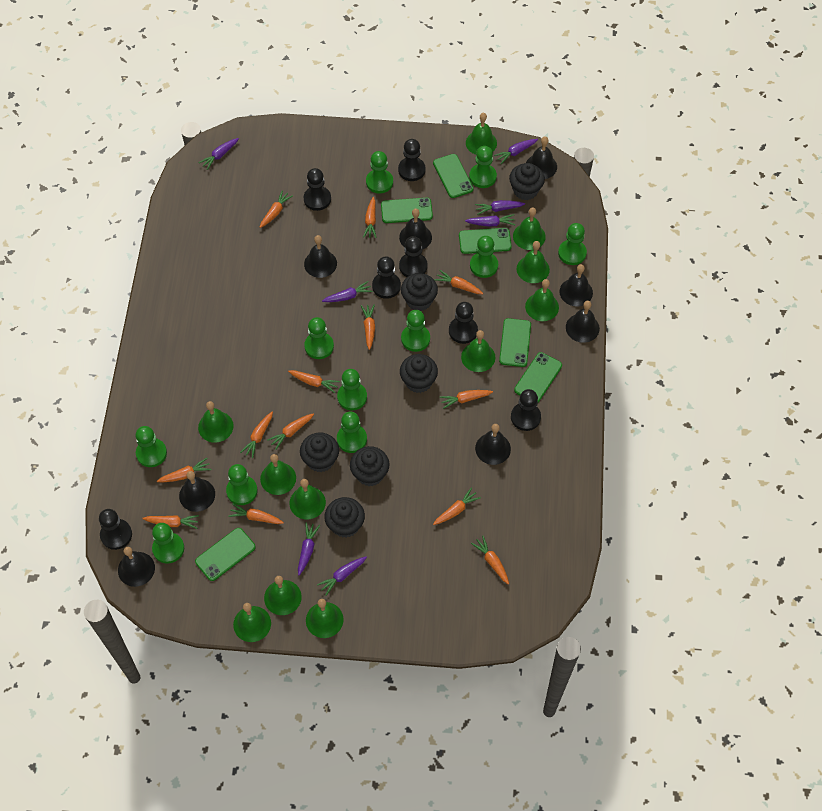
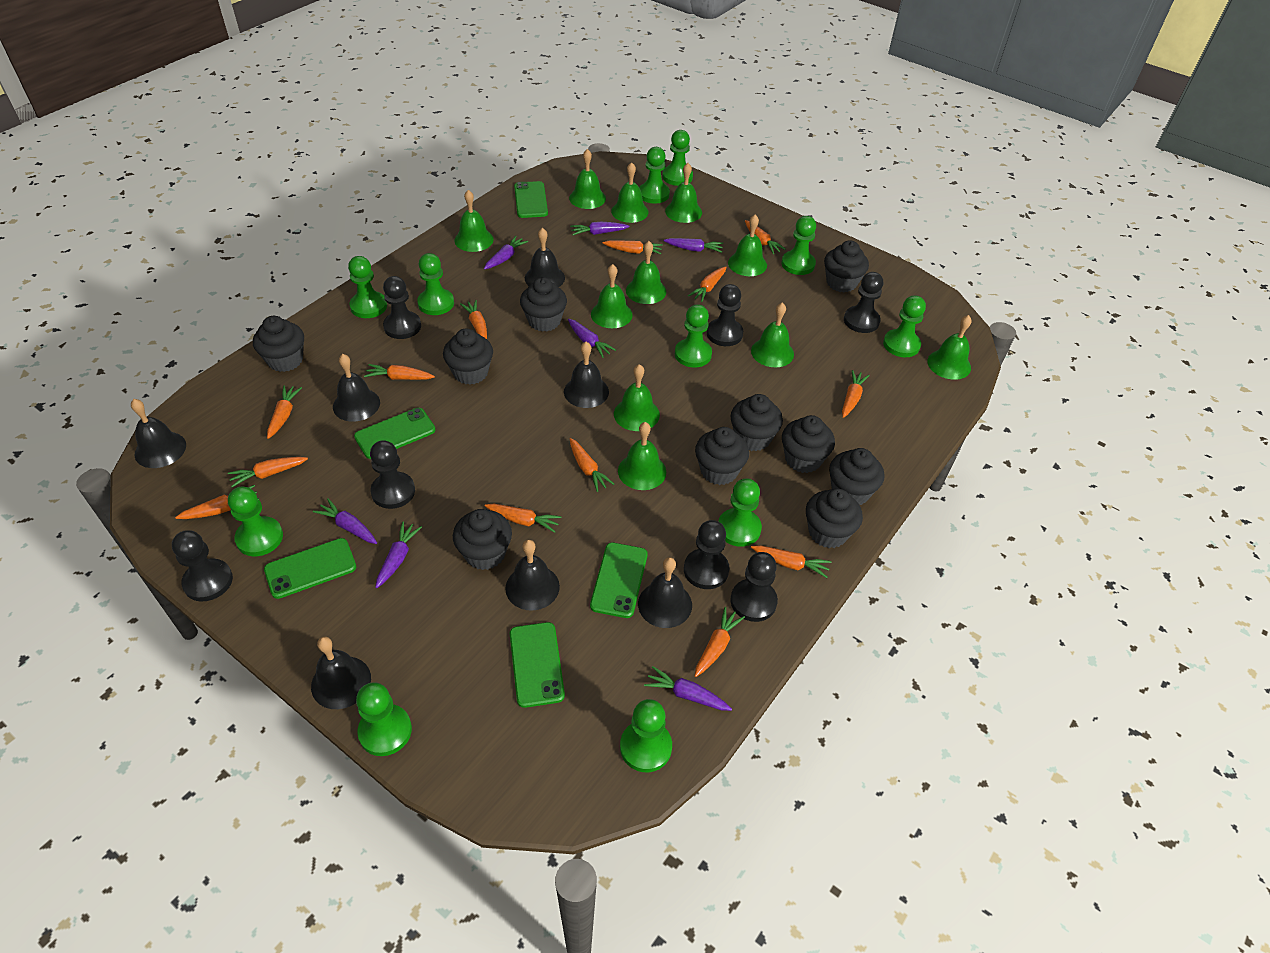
black bell: 8 -> 7
black cupcake: 6 -> 10
green phone: 6 -> 5

